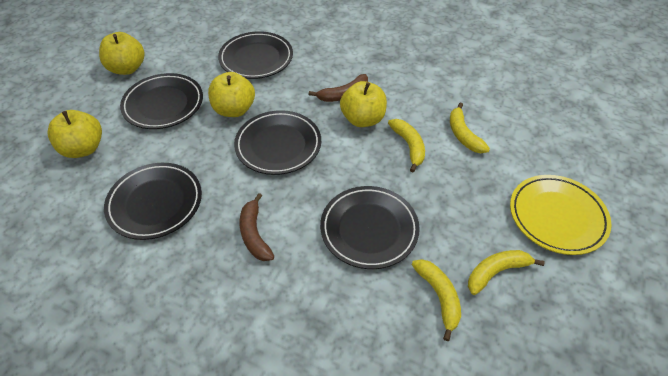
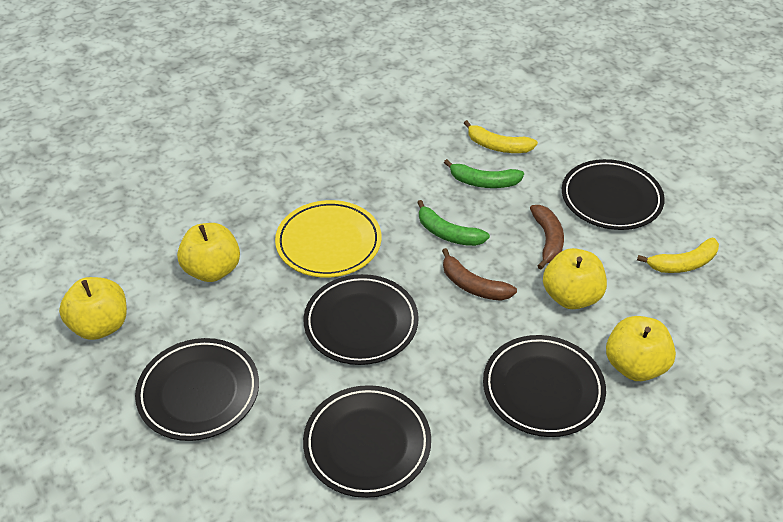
green banana: 0 -> 2
yellow banana: 4 -> 2

